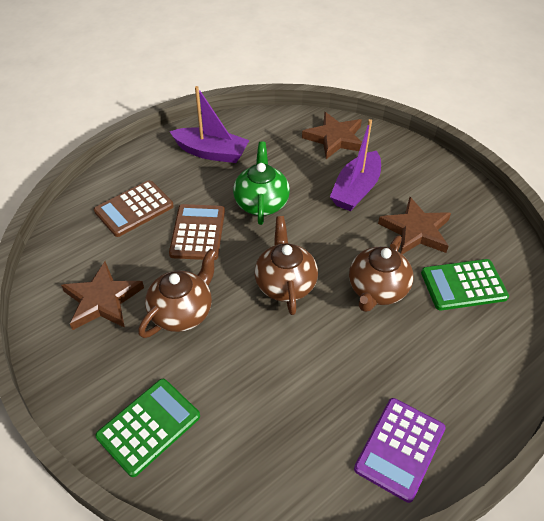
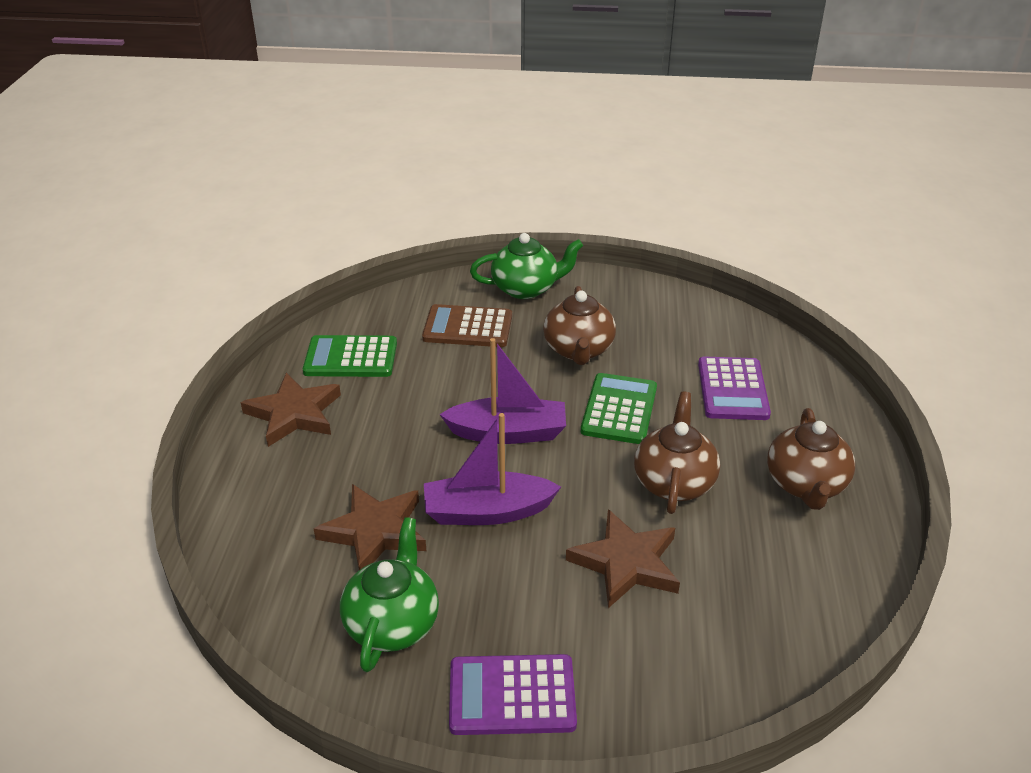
brown calculator: 2 -> 1
green teapot: 1 -> 2
purple calculator: 1 -> 2

